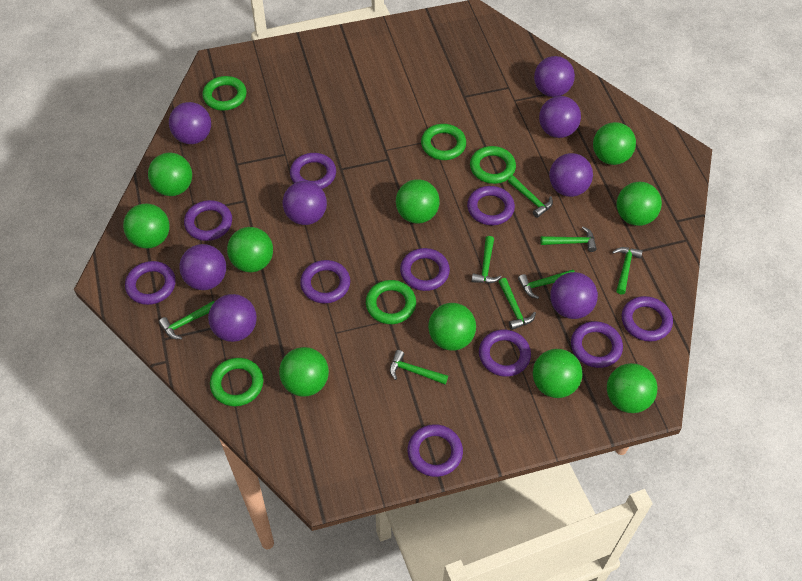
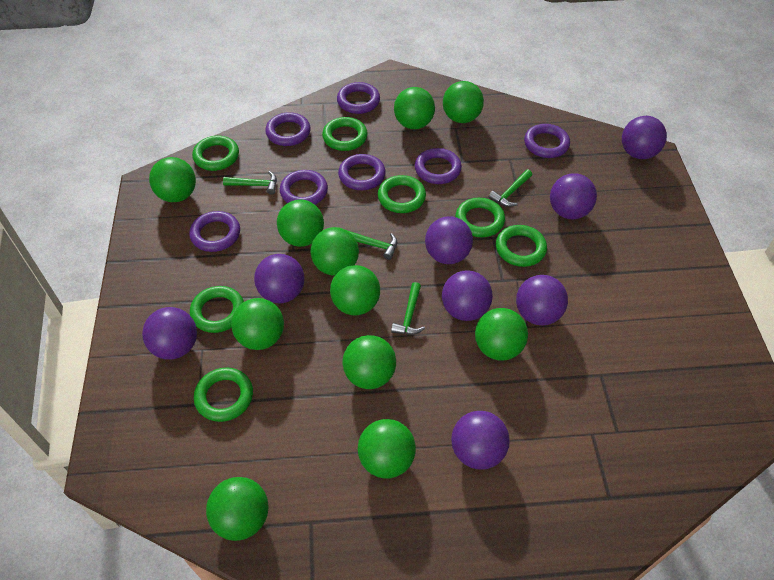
green ball: 10 -> 11
green hammer: 8 -> 4
green ring: 5 -> 7
purple ring: 10 -> 7

